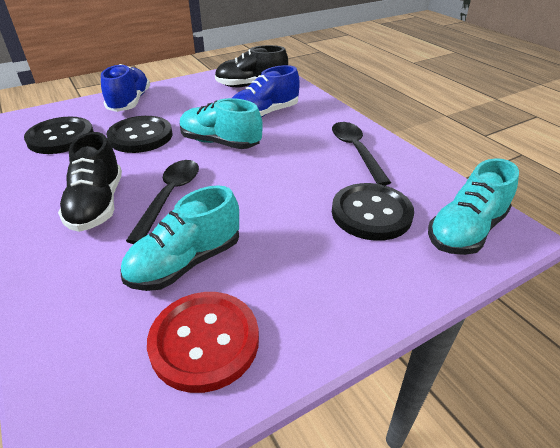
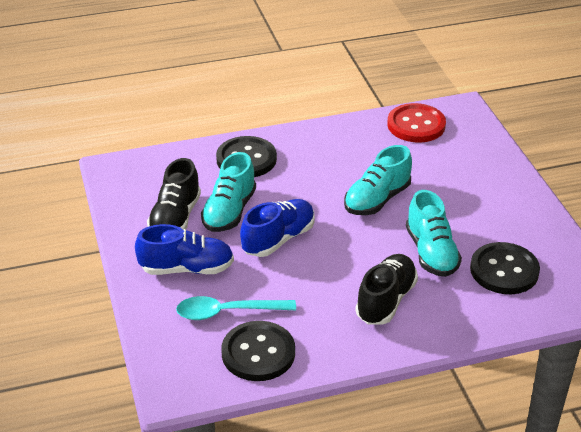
black spoon: 2 -> 0
turquoise spoon: 0 -> 1

